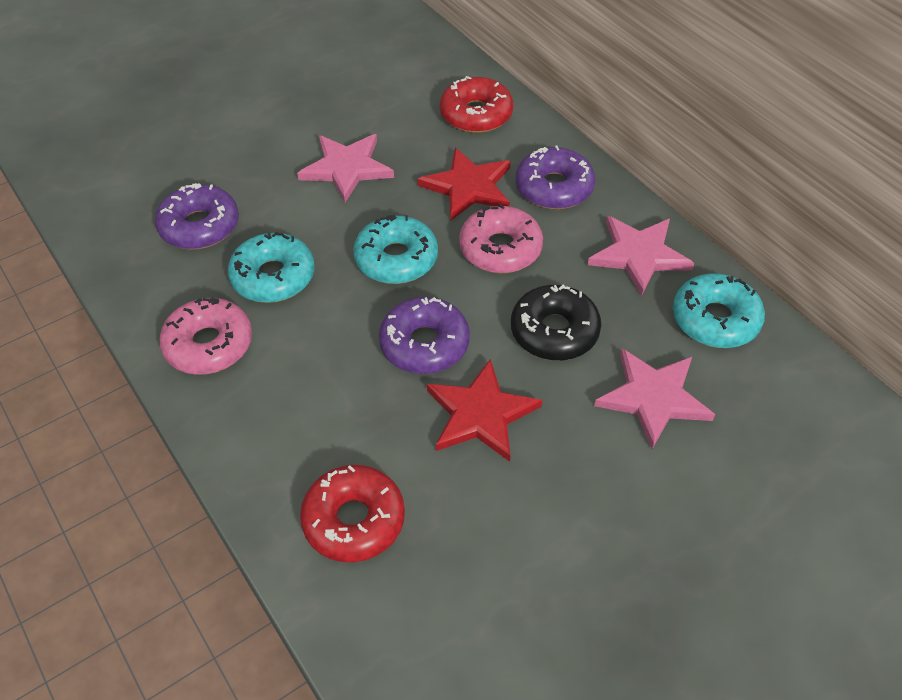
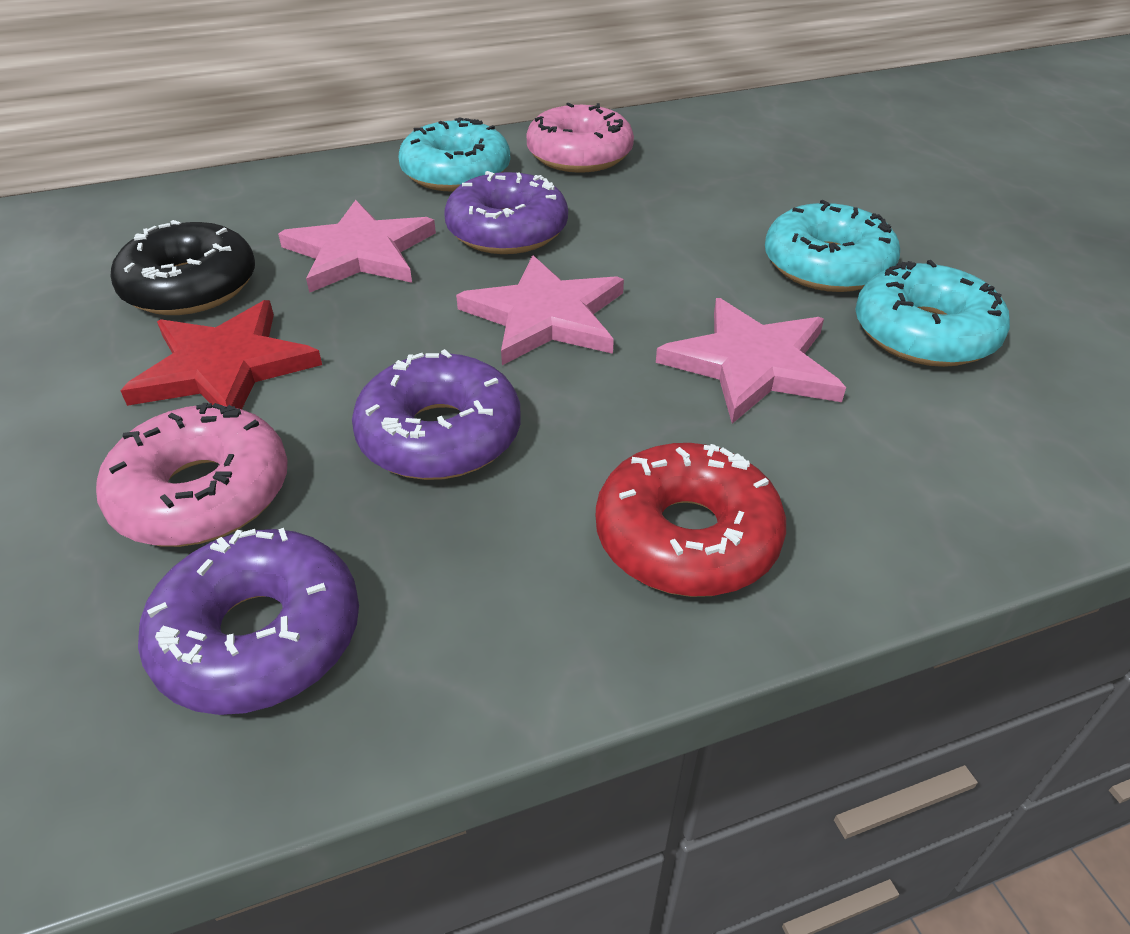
red donut: 2 -> 1
red star: 2 -> 1

